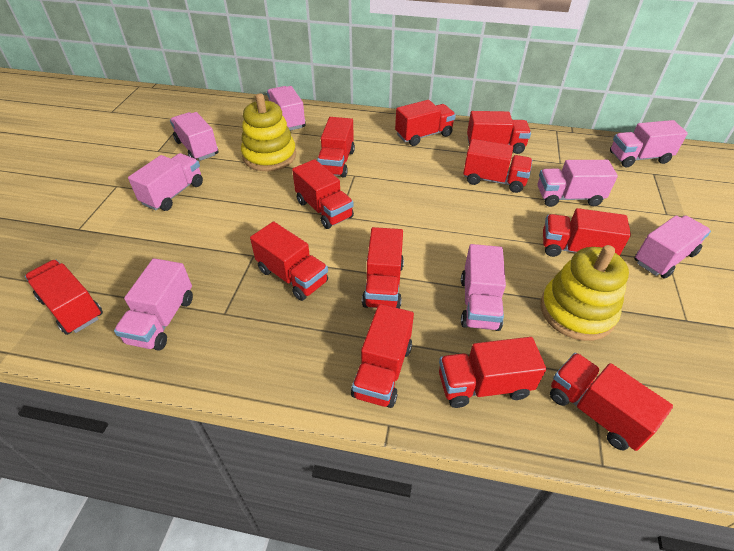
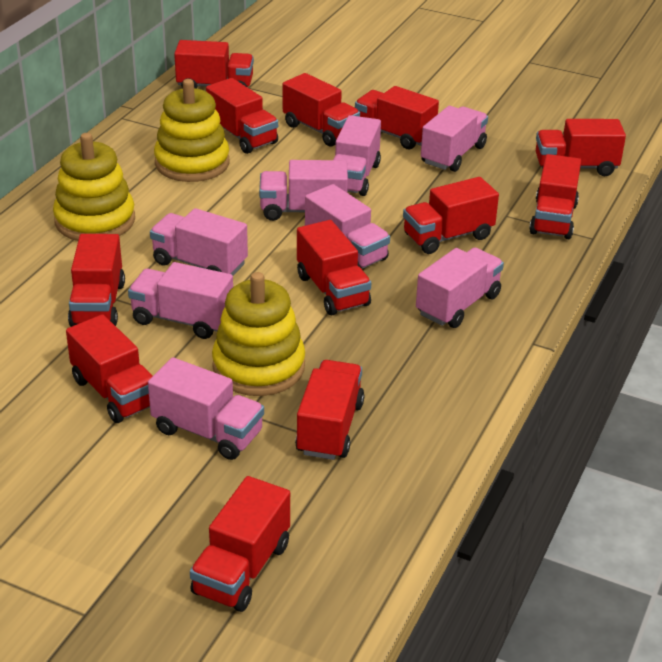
yellow stacking toy: 2 -> 3

